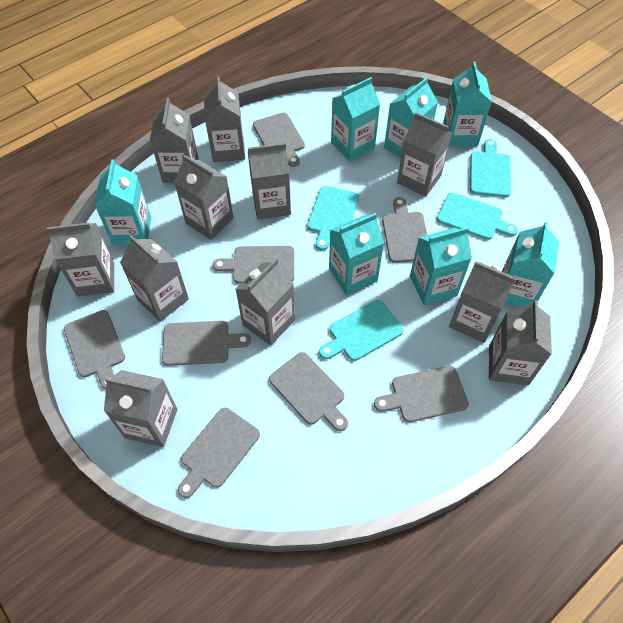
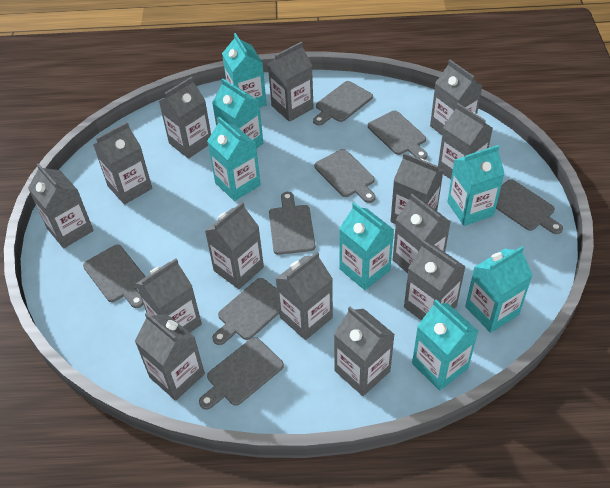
grey carton: 11 -> 14
turquoise cutting board: 4 -> 0

